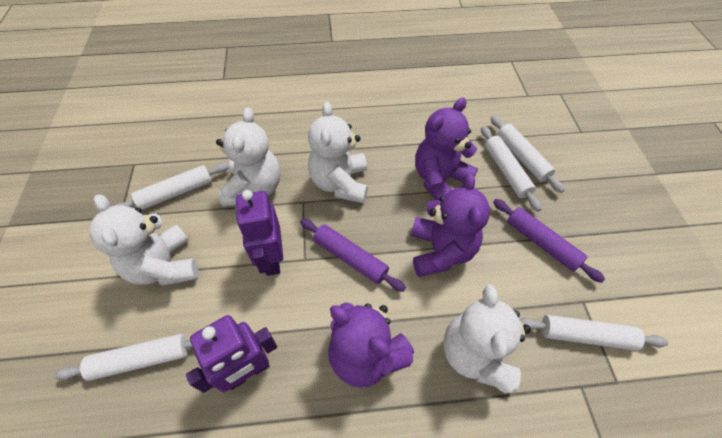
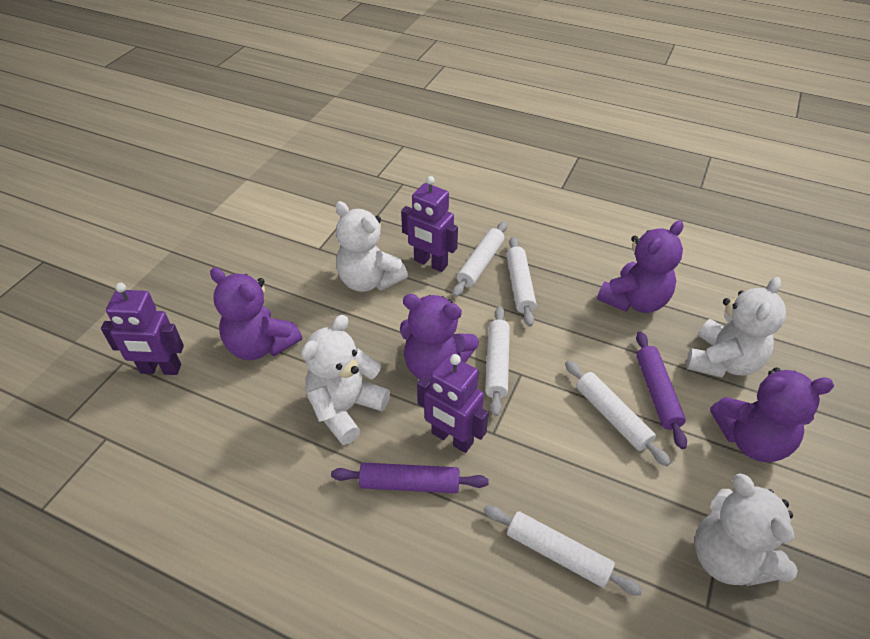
purple robot: 2 -> 3
purple teddy bear: 3 -> 4

